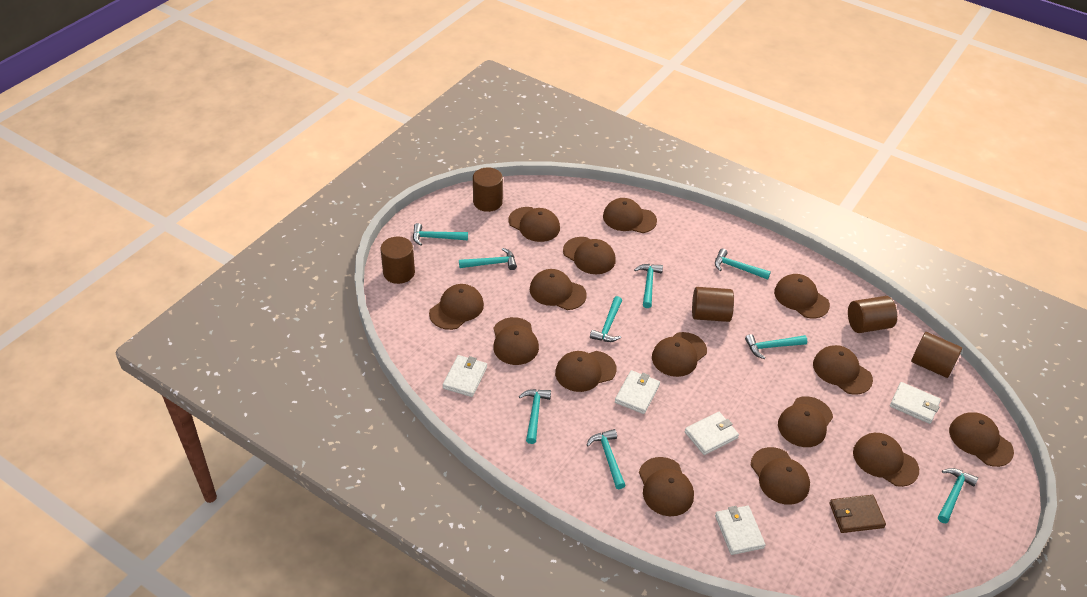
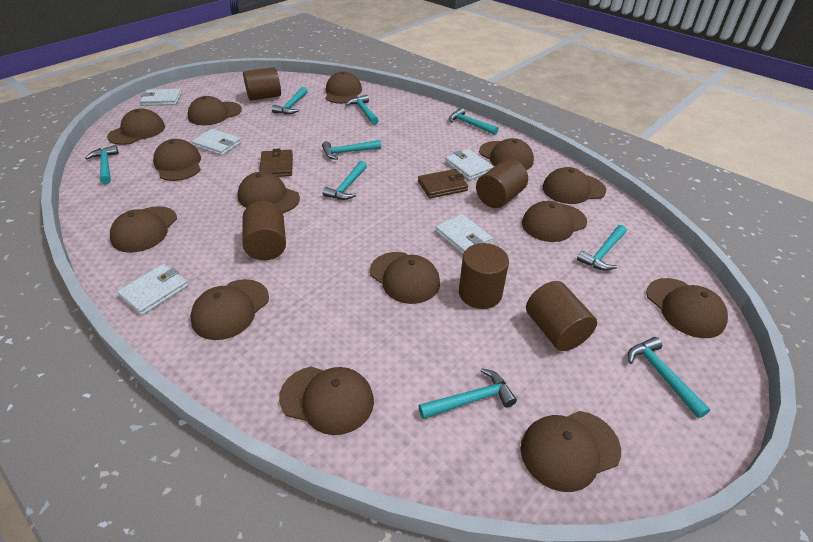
brown cap: 15 -> 14
brown wallet: 1 -> 2

